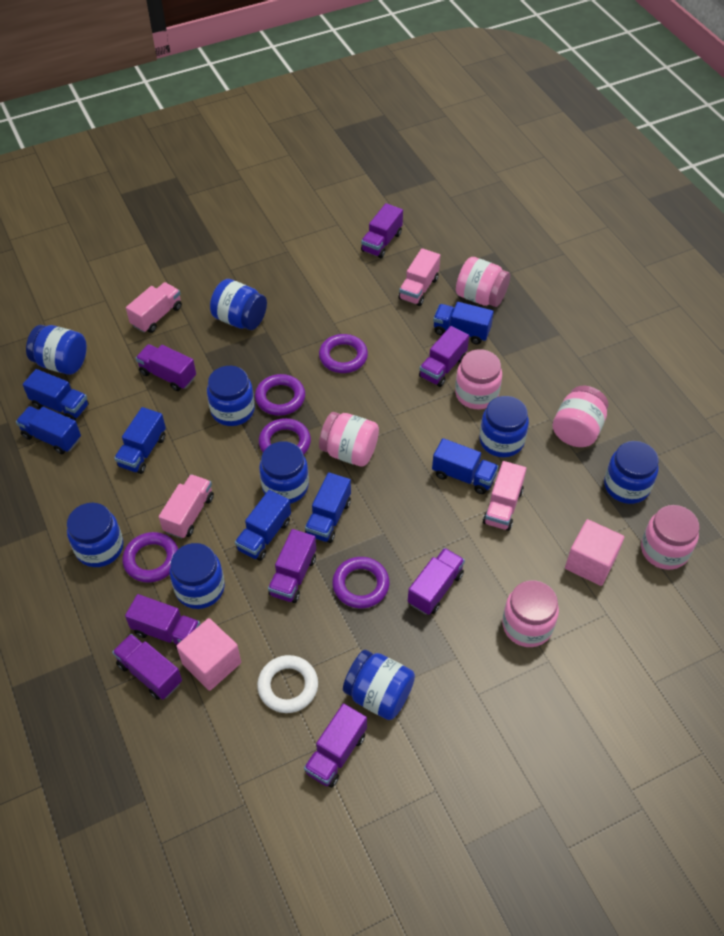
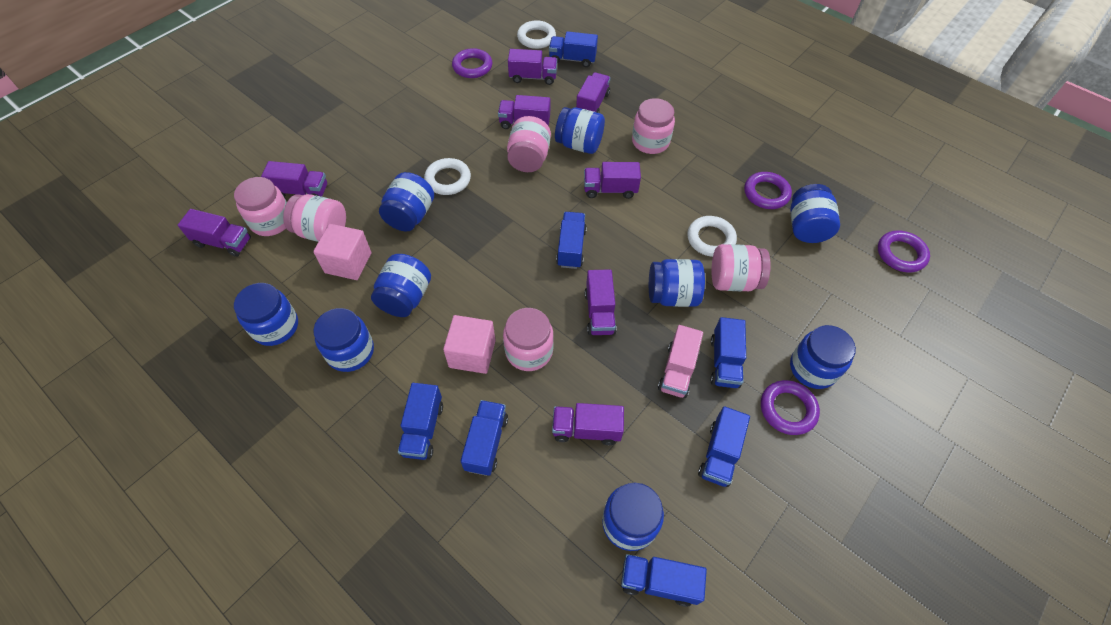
pink truck: 4 -> 1
purple ring: 5 -> 4
white ring: 1 -> 3

